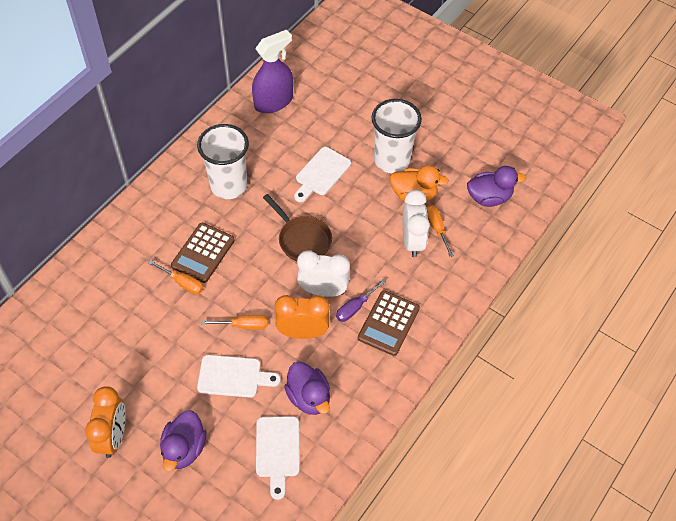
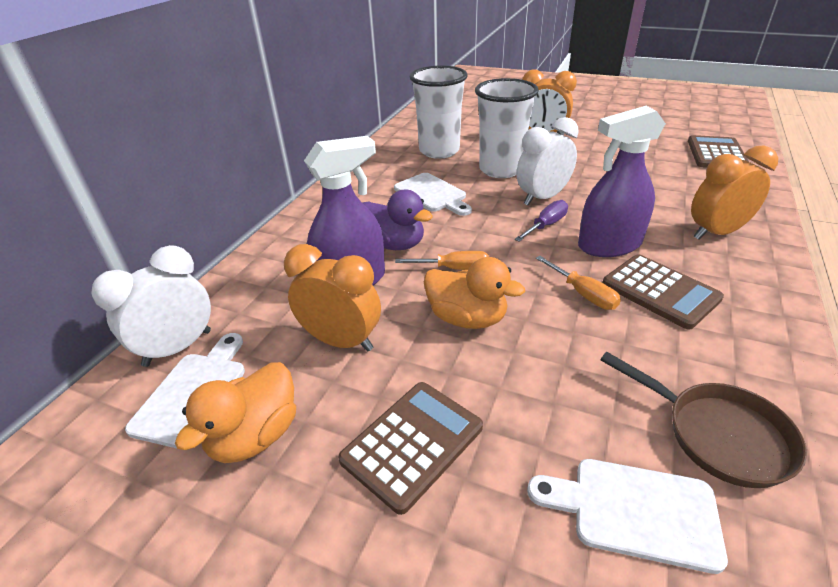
brown calculator: 2 -> 3
orange clock: 2 -> 3
orange duck: 1 -> 2
orange screwdriver: 3 -> 2
purple duck: 3 -> 1
purple spray bottle: 1 -> 2

